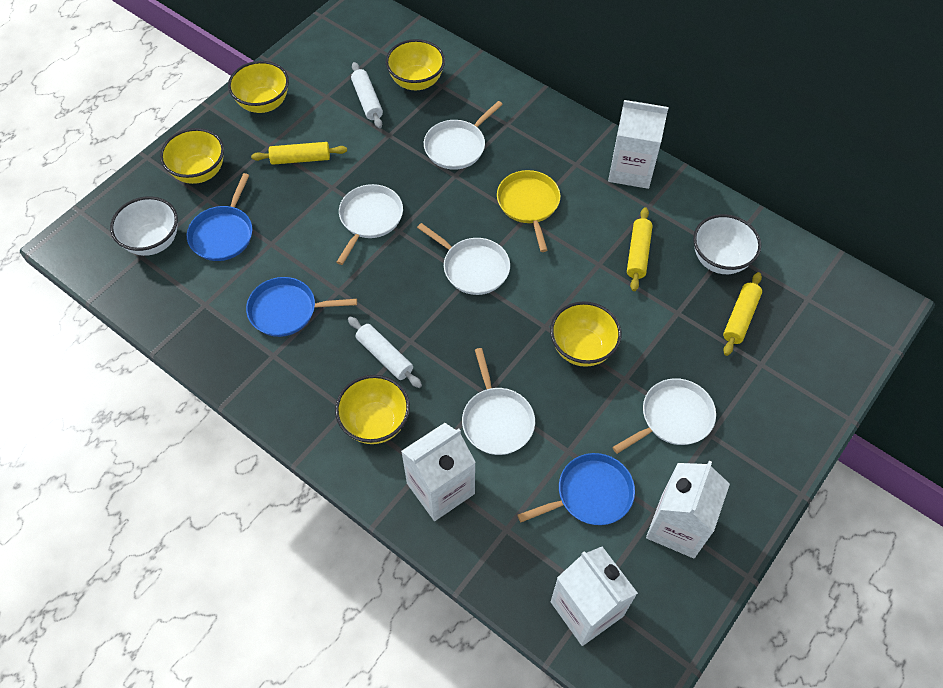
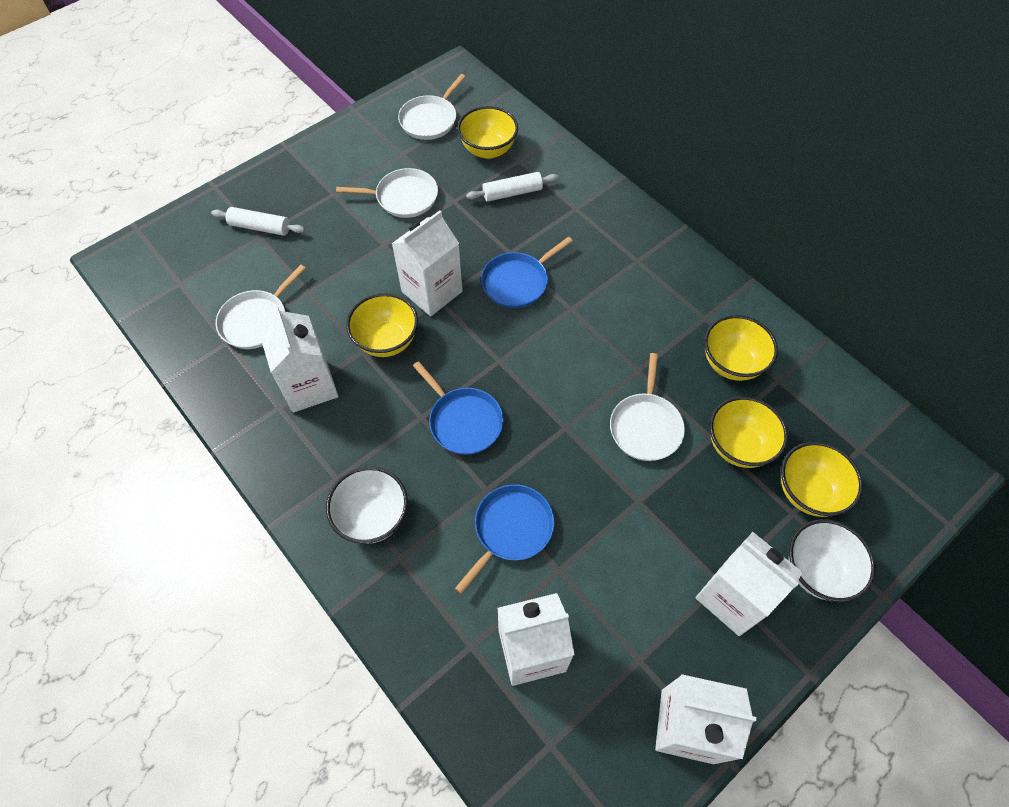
white carton: 4 -> 5
white pan: 5 -> 4
yellow pan: 1 -> 0
yellow rolling pin: 3 -> 0

